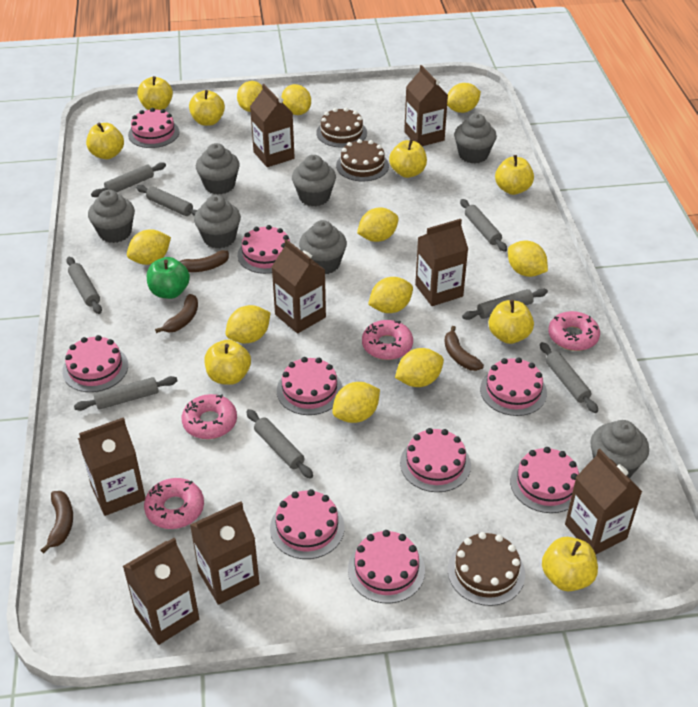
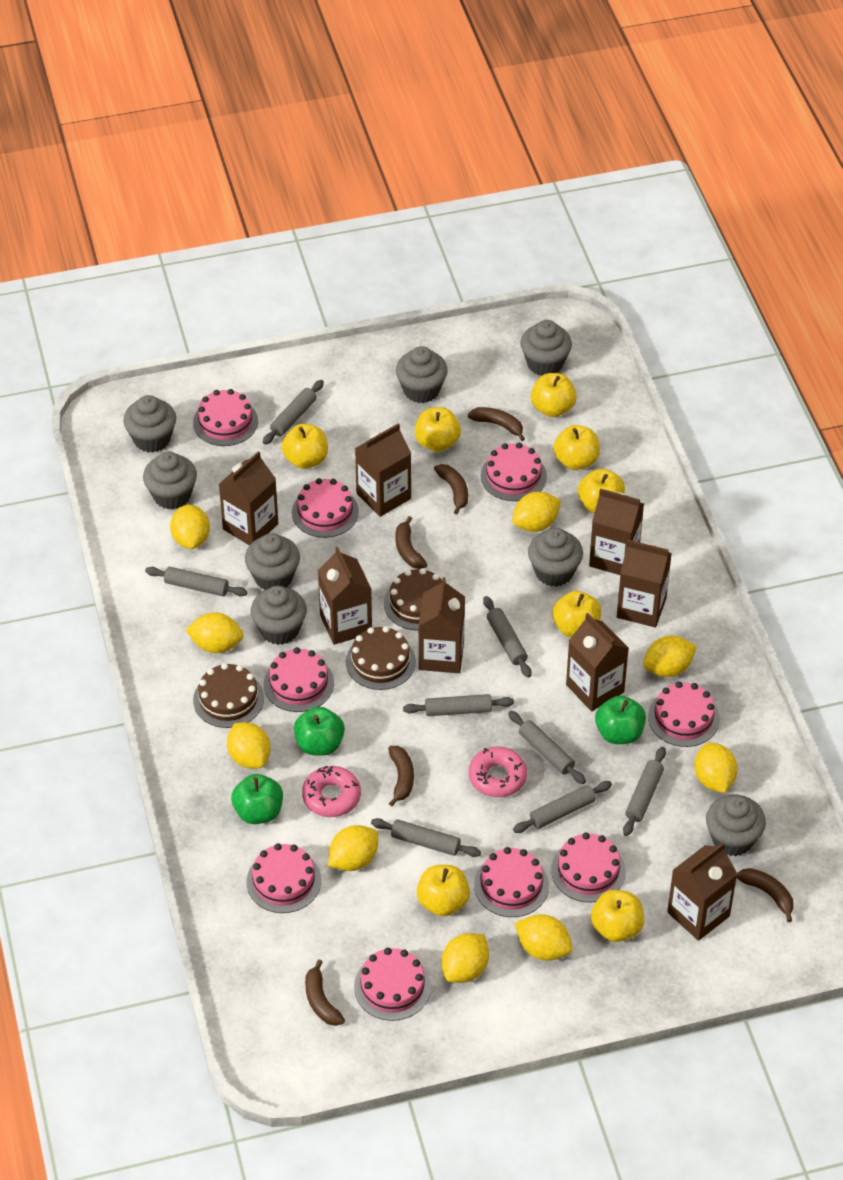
brown banana: 4 -> 6
green apple: 1 -> 3
grey cupcake: 7 -> 8
pink donut: 4 -> 2
yellow lemon: 10 -> 9

